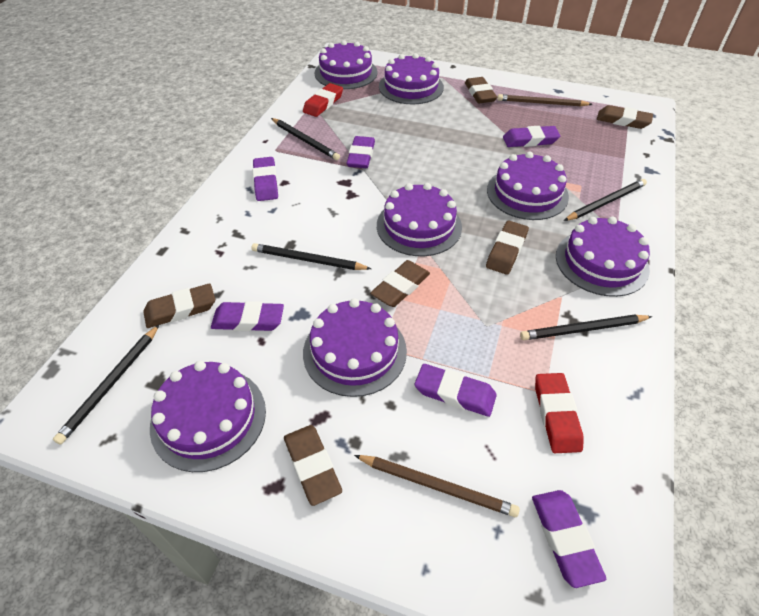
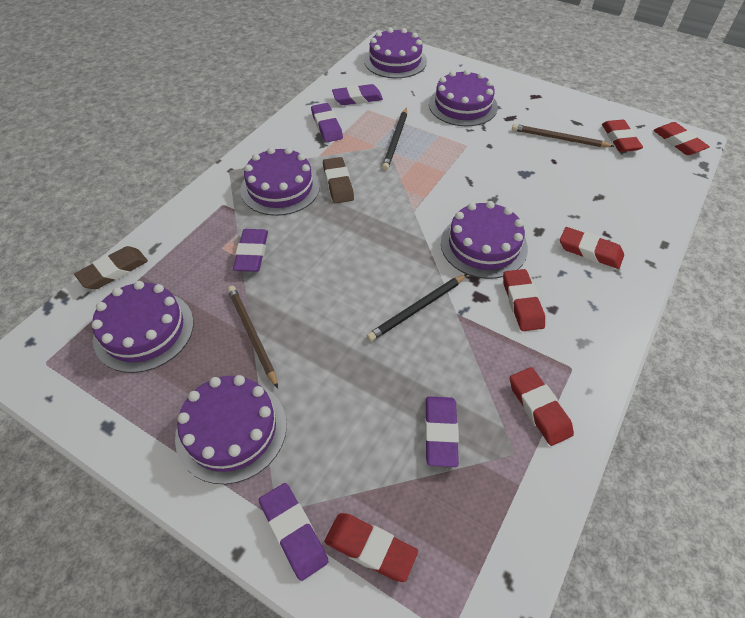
black pencil: 5 -> 2
brown eraser: 6 -> 2
purple cake: 7 -> 6
purple eraser: 6 -> 5
red eraser: 2 -> 6

